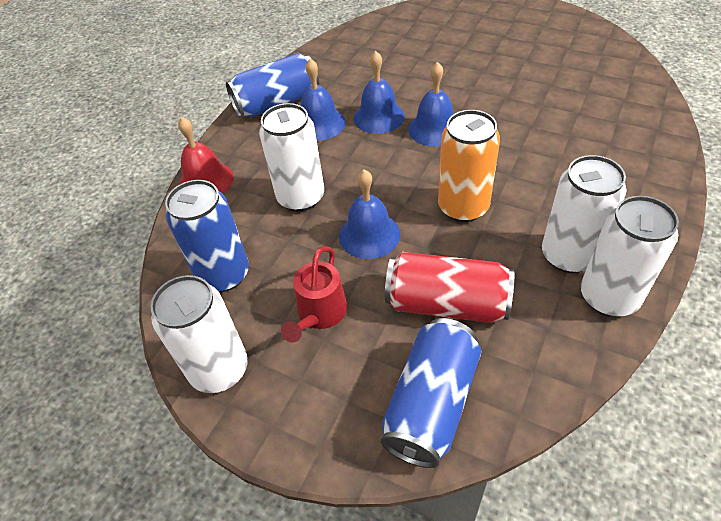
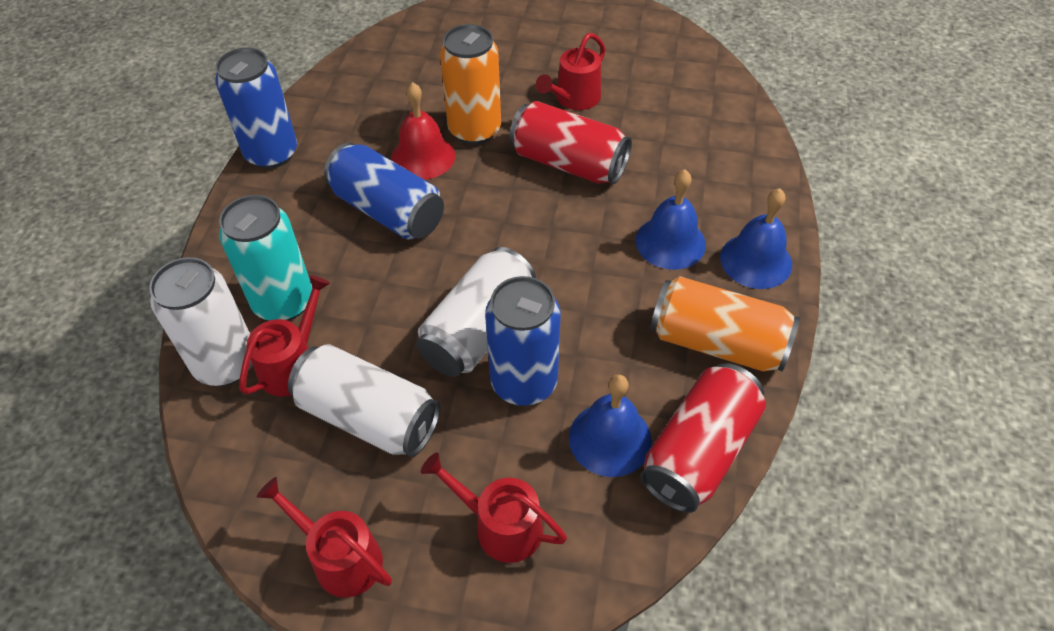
blue bell: 4 -> 3
orange can: 1 -> 2
red can: 1 -> 2
red watering can: 1 -> 4
turquoise can: 0 -> 1
white can: 4 -> 3

